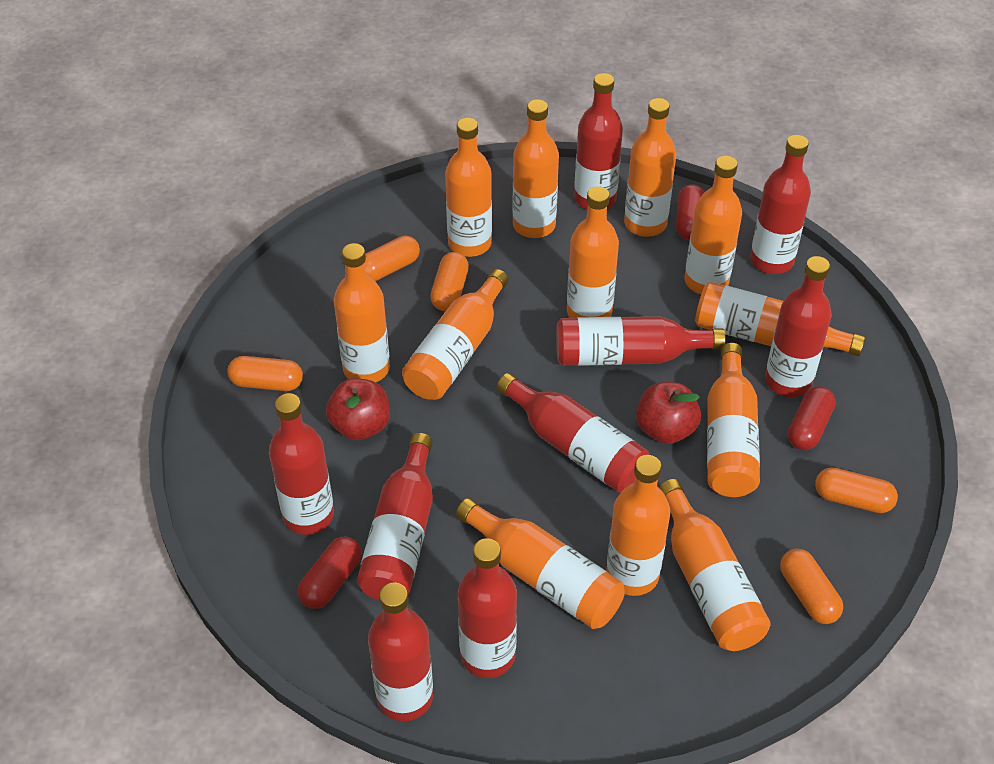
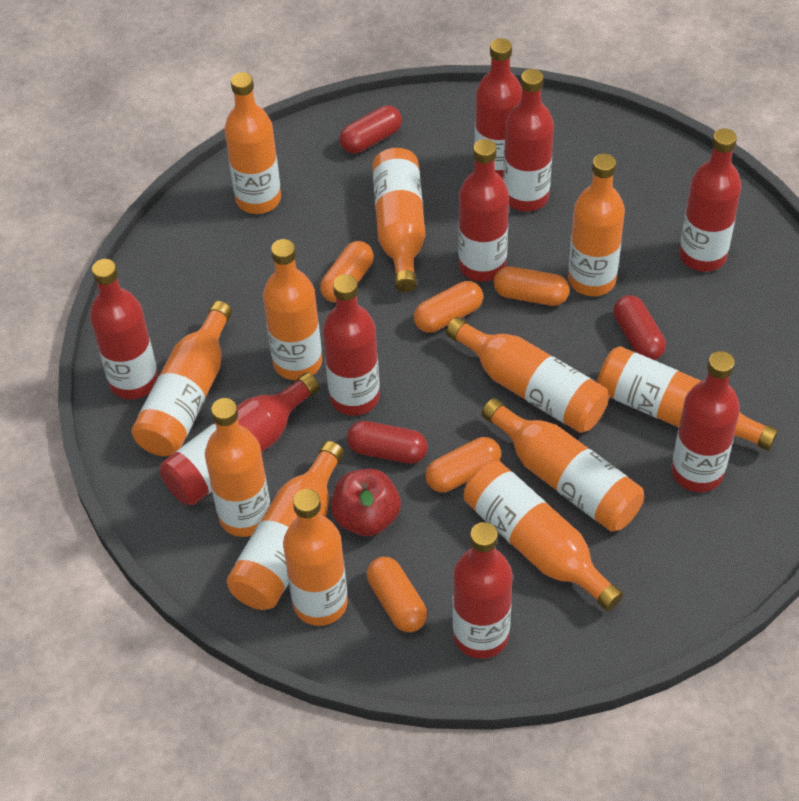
red apple: 2 -> 1

